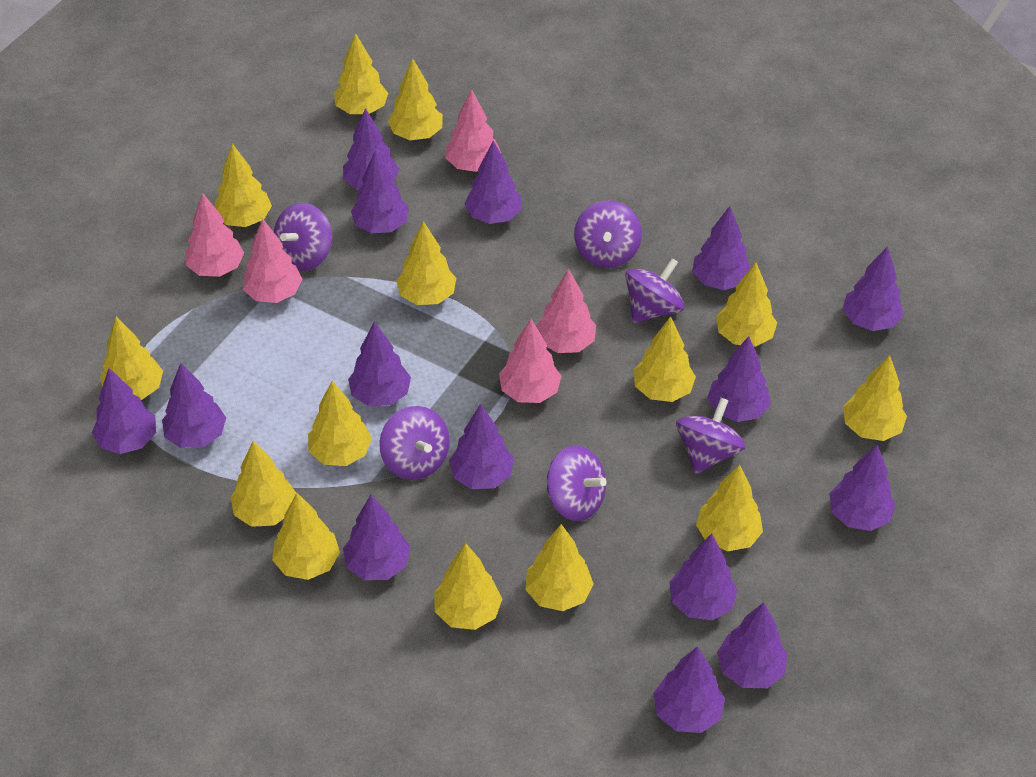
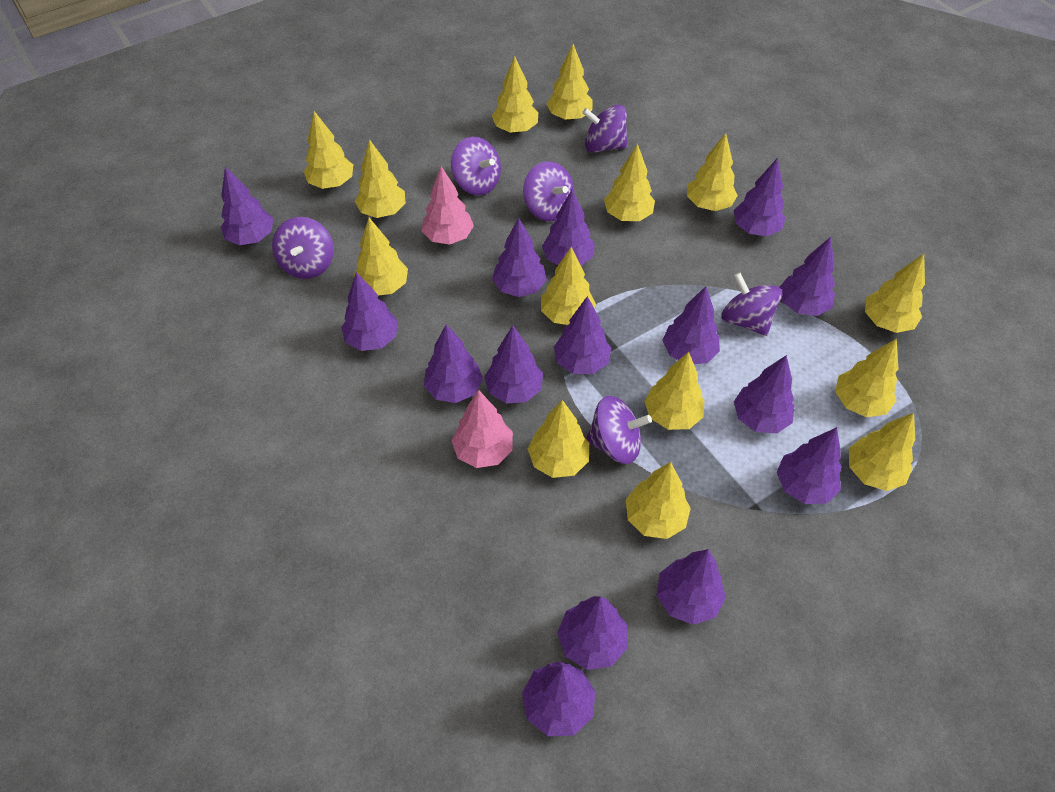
pink tree: 5 -> 2

